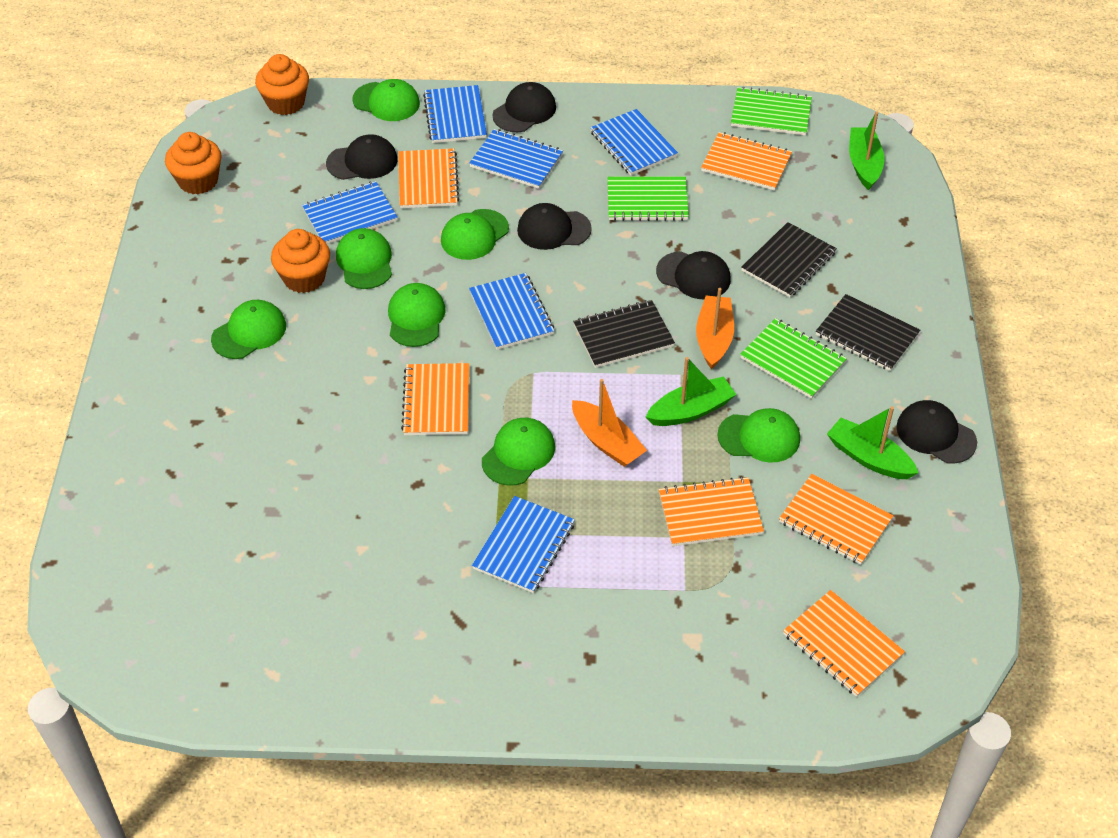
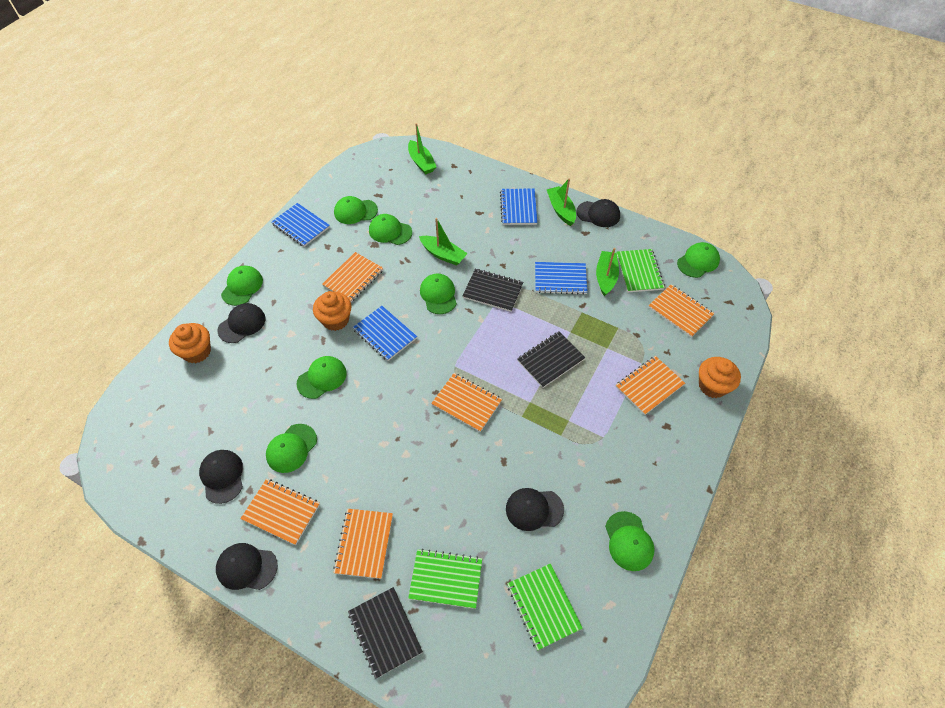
blue notebook: 6 -> 4
green boat: 3 -> 4
green cap: 7 -> 8
orange boat: 2 -> 0

